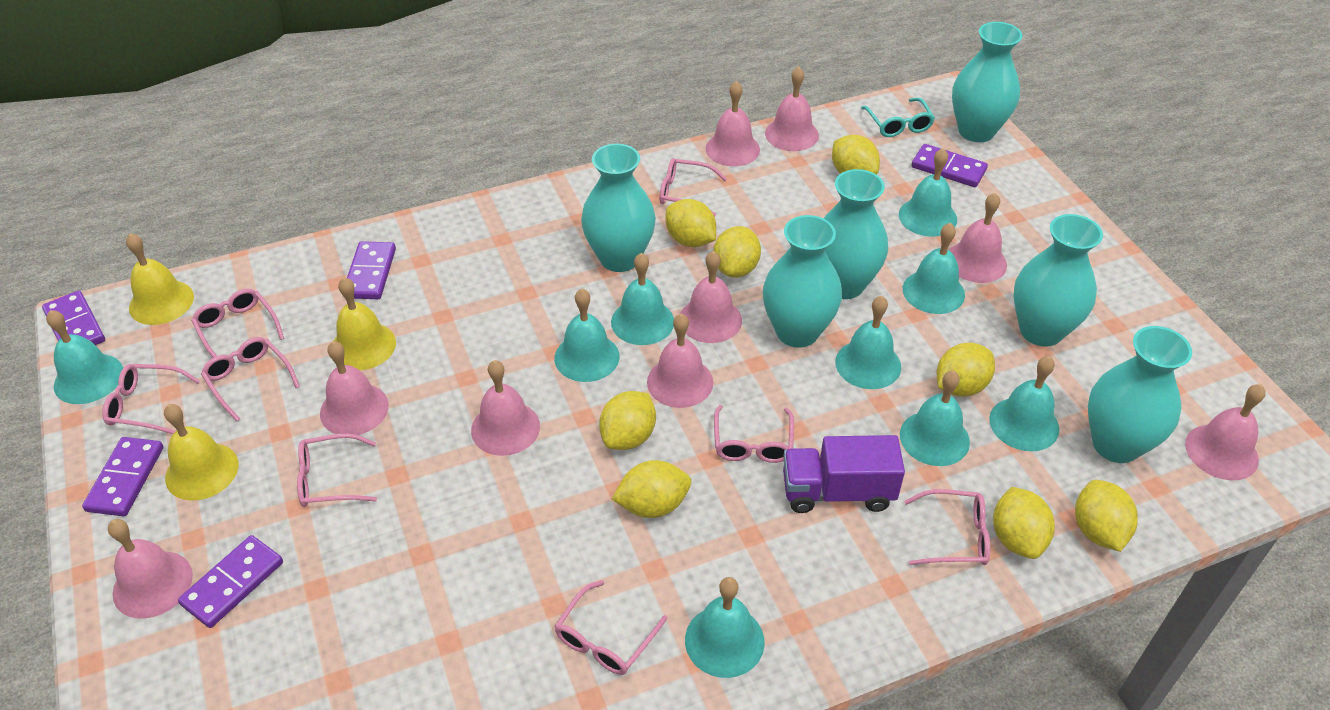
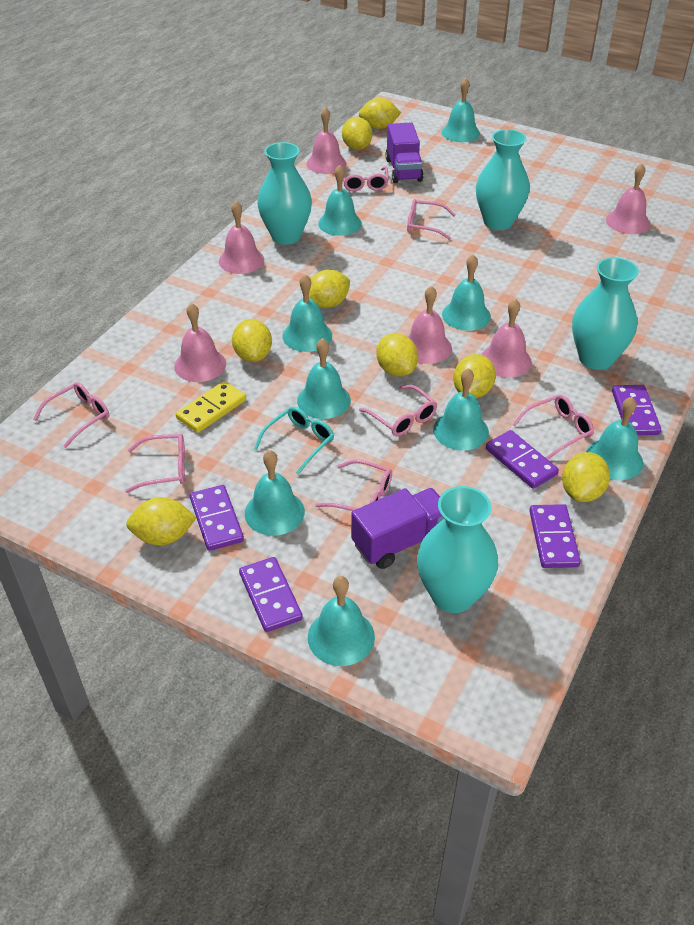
pink bell: 9 -> 6
pink glasses: 8 -> 7
purple truck: 1 -> 2
turquoise vase: 6 -> 4
yellow bell: 3 -> 0
yellow domino: 0 -> 1

